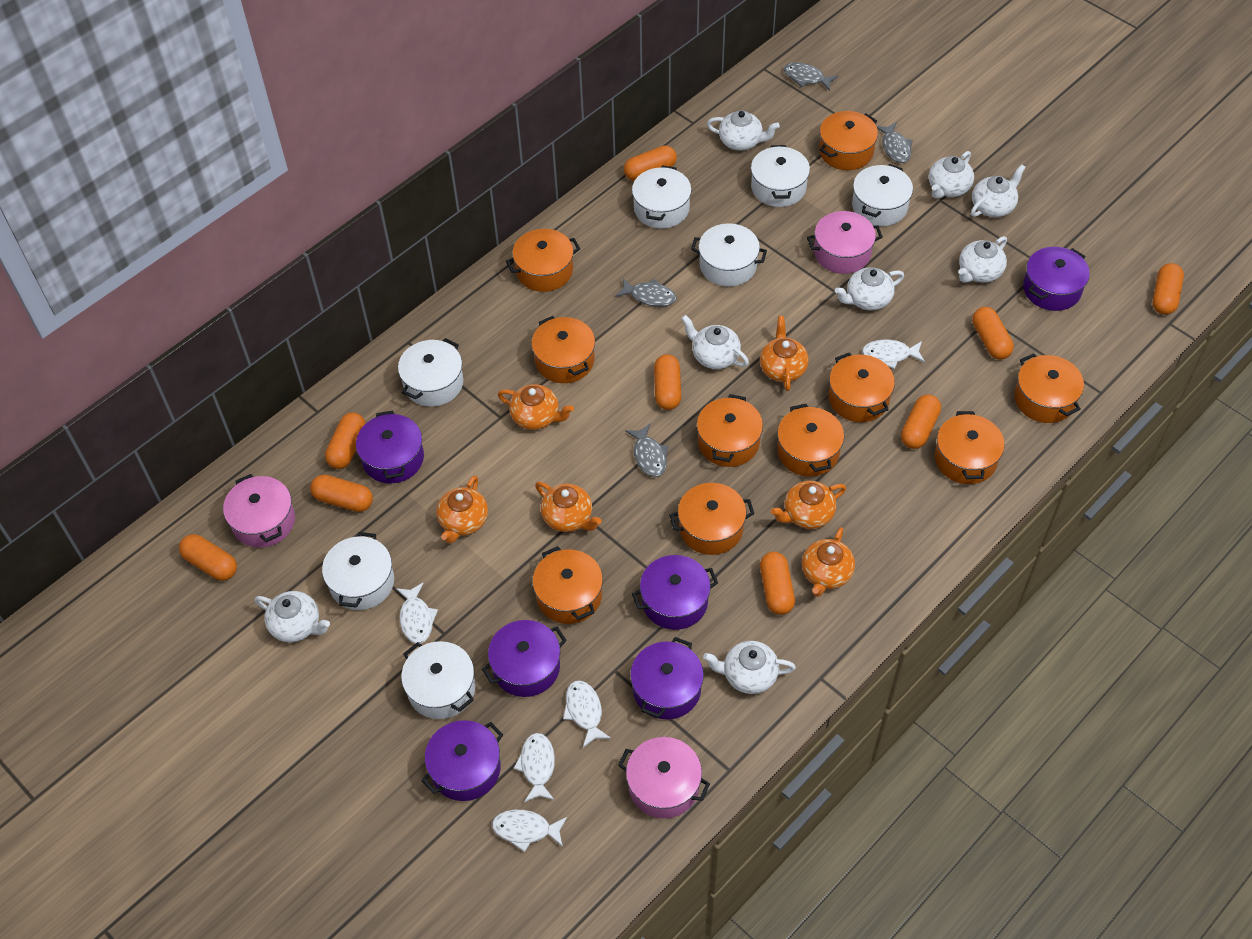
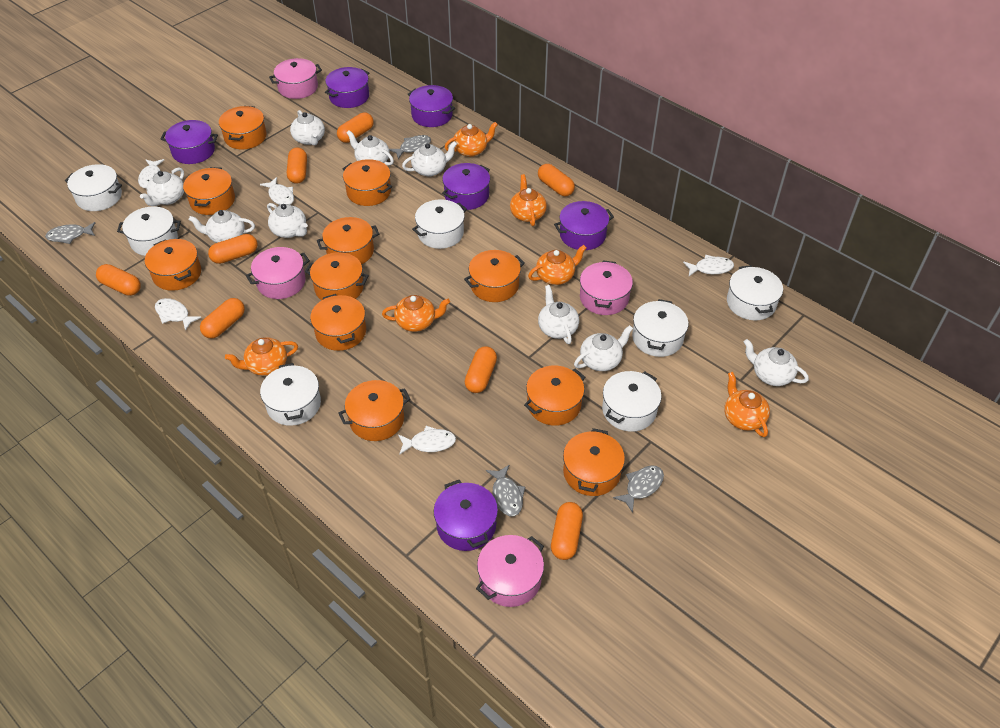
orange capsule: 9 -> 8
orange pot: 10 -> 11
pink pot: 3 -> 4
white teapot: 8 -> 9

